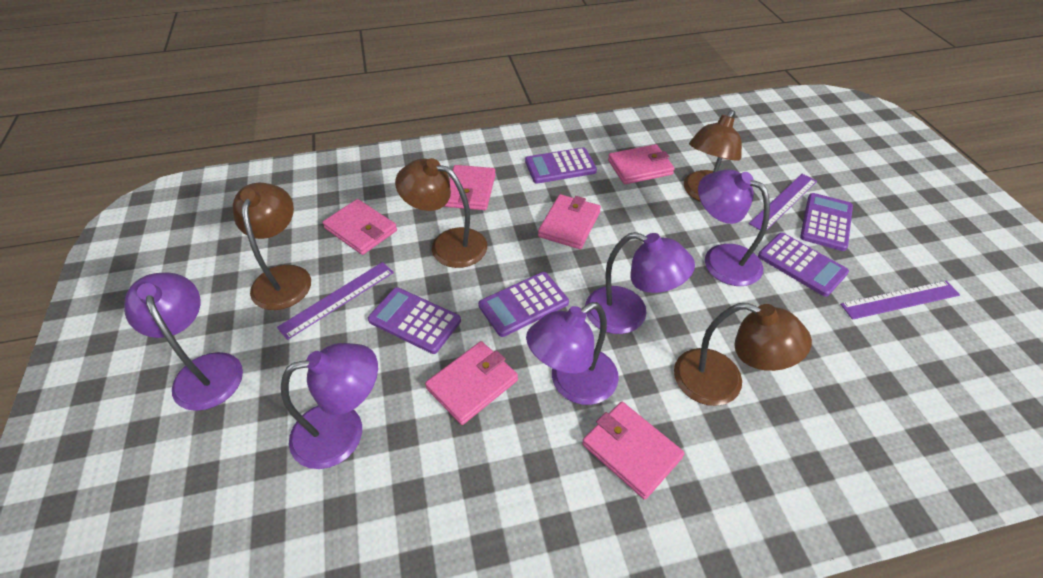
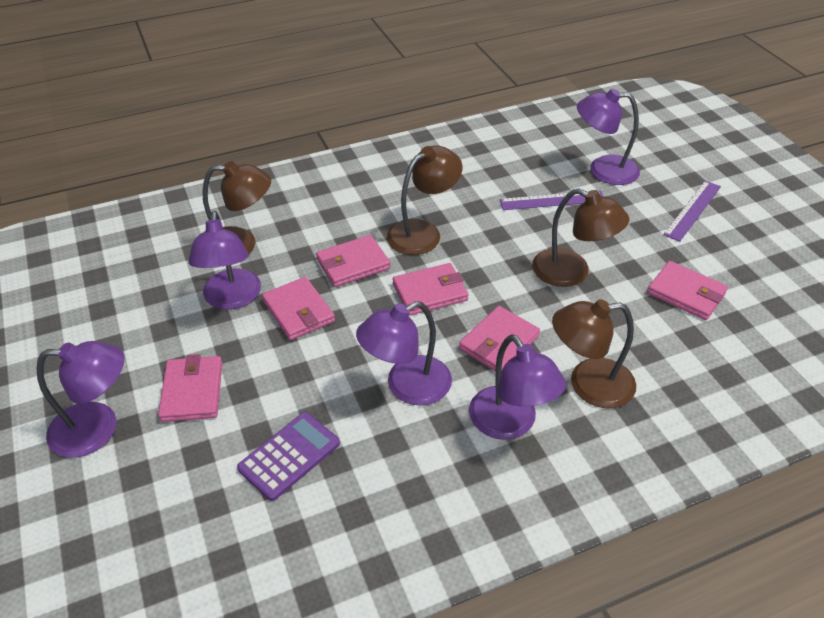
purple calculator: 5 -> 1
purple ruler: 3 -> 2

